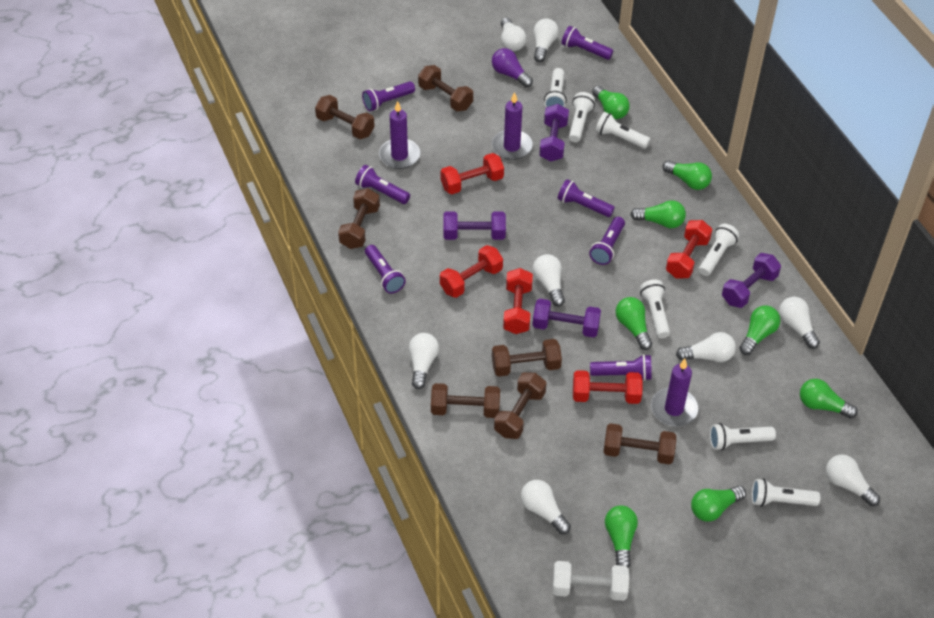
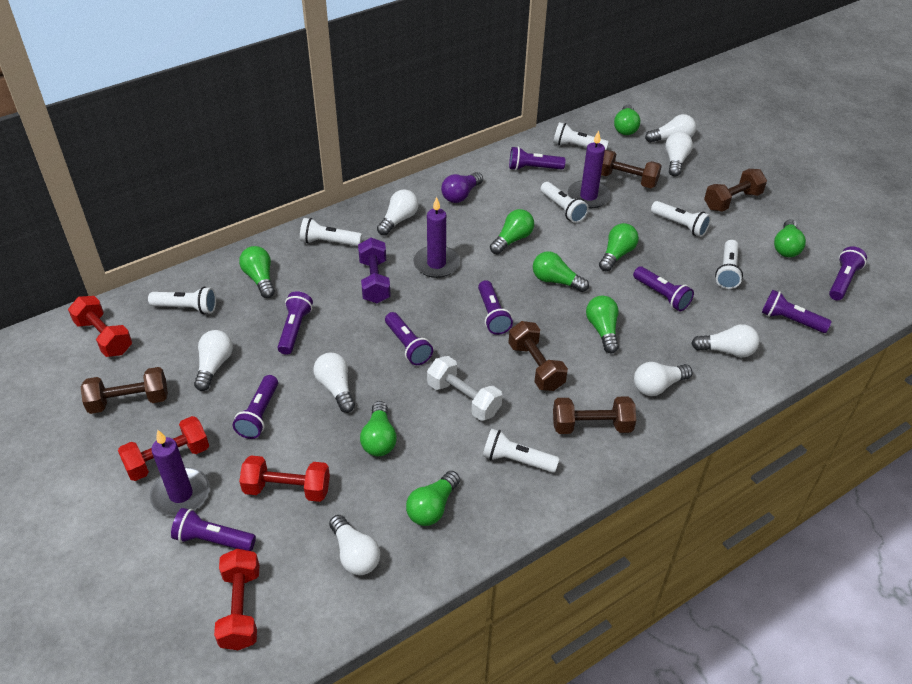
brown dumbbell: 7 -> 5
green light bulb: 8 -> 9
purple dumbbell: 4 -> 1
purple flashlight: 7 -> 9
red dumbbell: 5 -> 4

